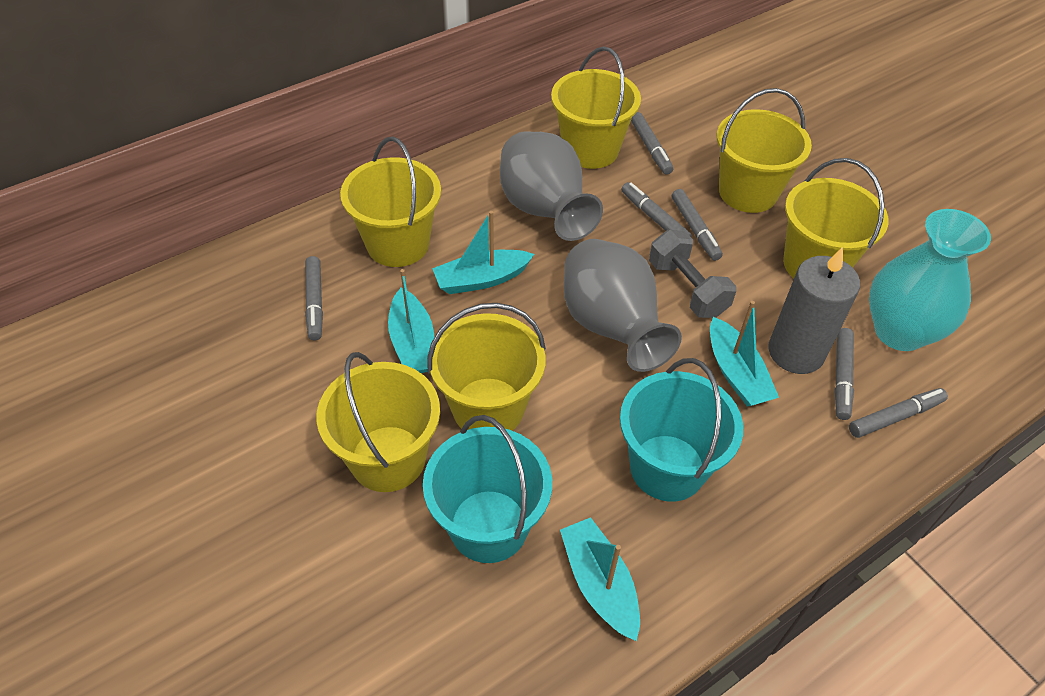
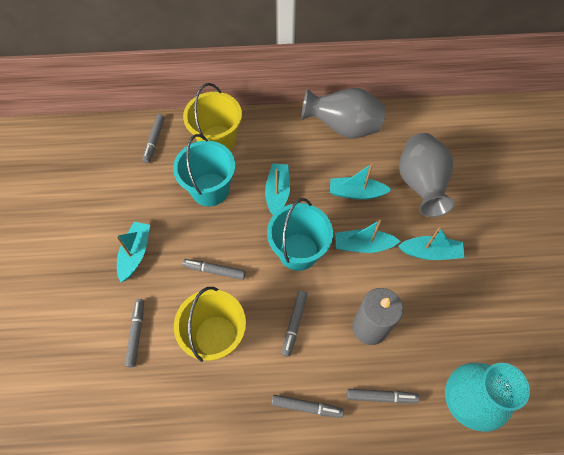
grey dumbbell: 1 -> 0
turquoise boat: 4 -> 5
yellow bucket: 6 -> 2

